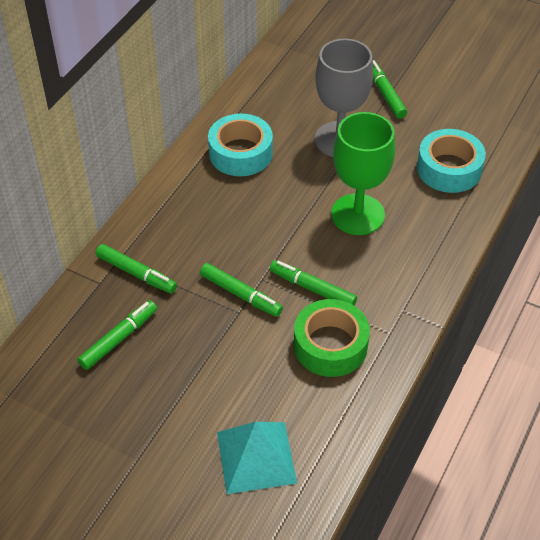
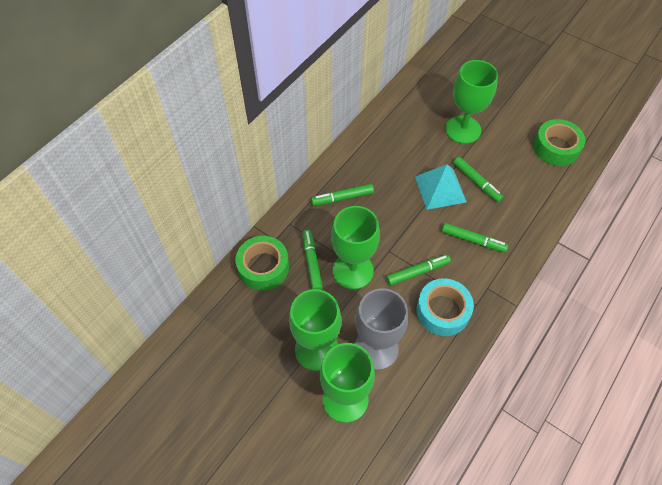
green goblet: 1 -> 4
green tape: 1 -> 2
turquoise tape: 2 -> 1

